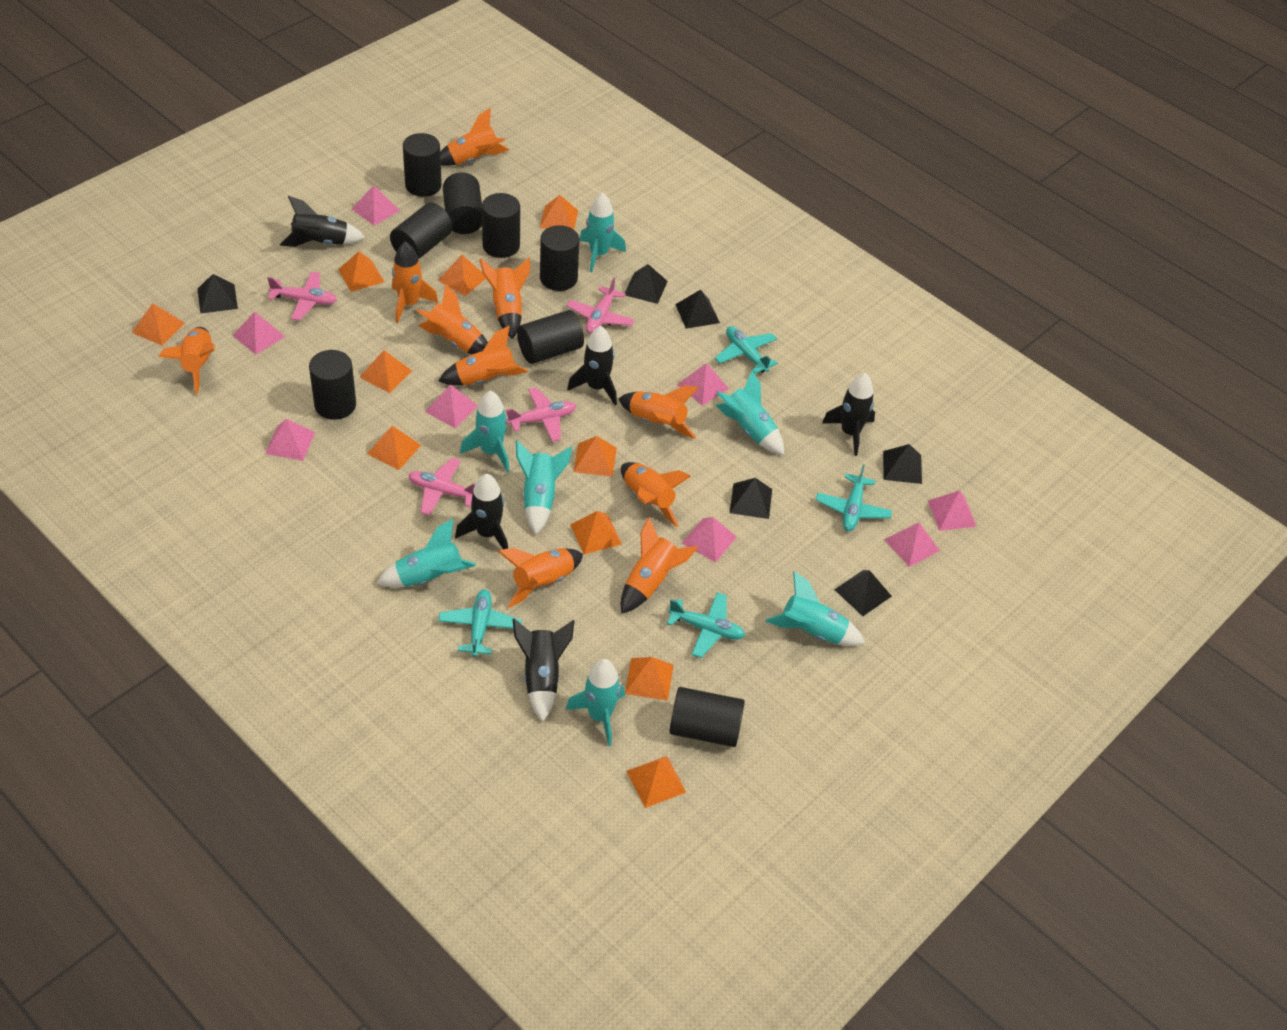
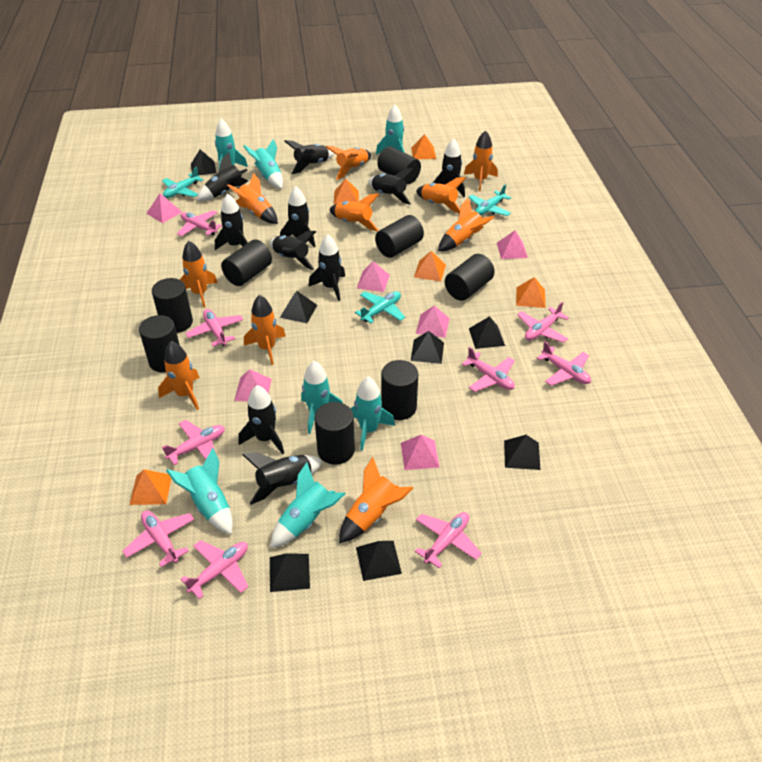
black pyramid: 6 -> 7
black rocket: 5 -> 10
orange pyramid: 10 -> 5
pink plane: 4 -> 9
pink pyramid: 8 -> 6
turquoise plane: 4 -> 3

